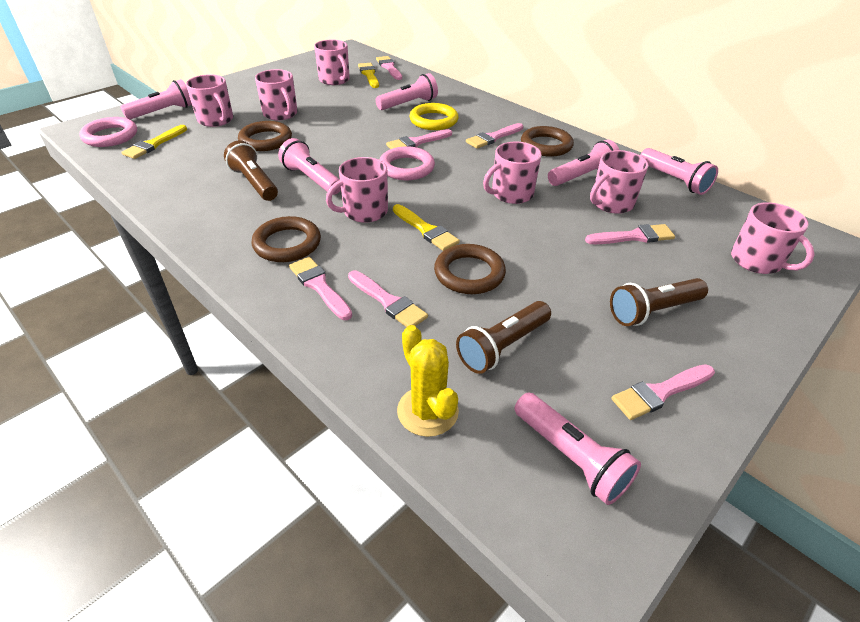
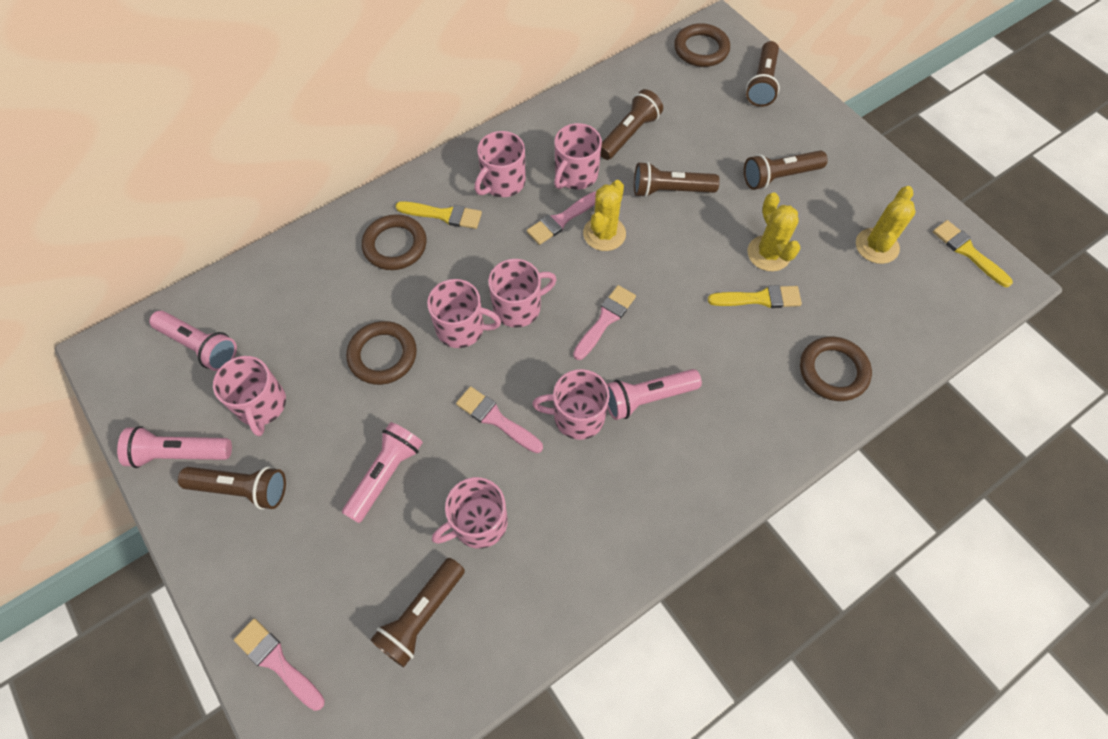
brown flashlight: 3 -> 6
pink brush: 7 -> 4
pink flashlight: 6 -> 4
pink ring: 2 -> 0
yellow cactus: 1 -> 3
yellow ring: 1 -> 0

